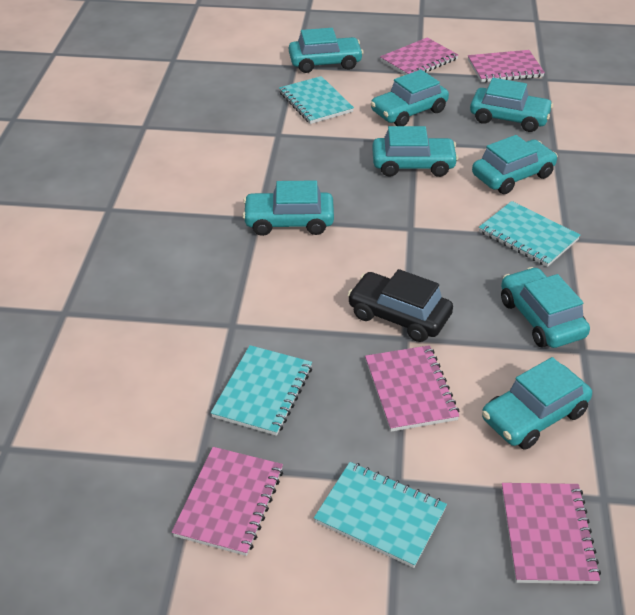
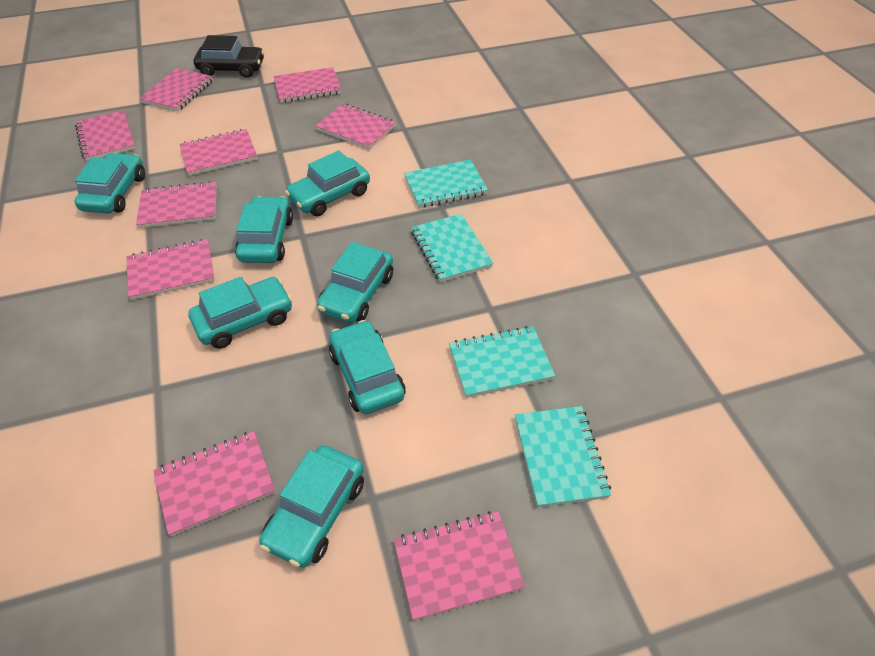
pink notebook: 5 -> 9
turquoise car: 8 -> 7

